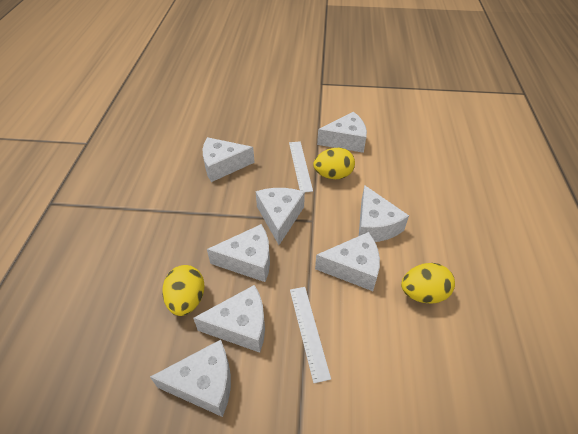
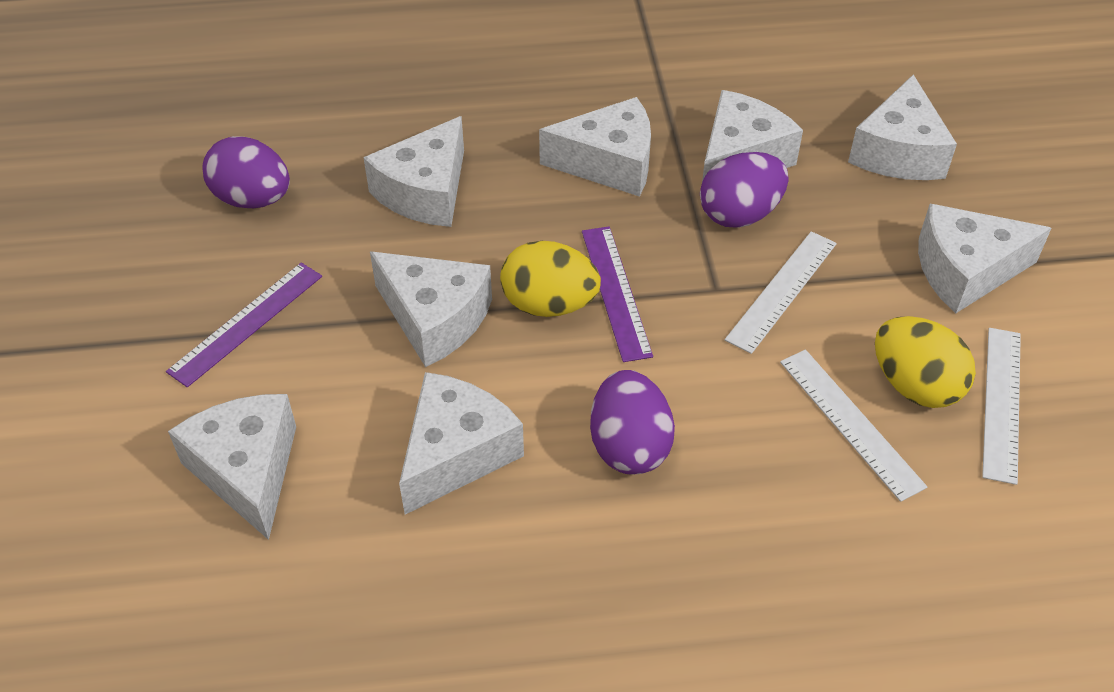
purple egg: 0 -> 3
purple ruler: 0 -> 2
white ruler: 2 -> 3
yellow egg: 3 -> 2

